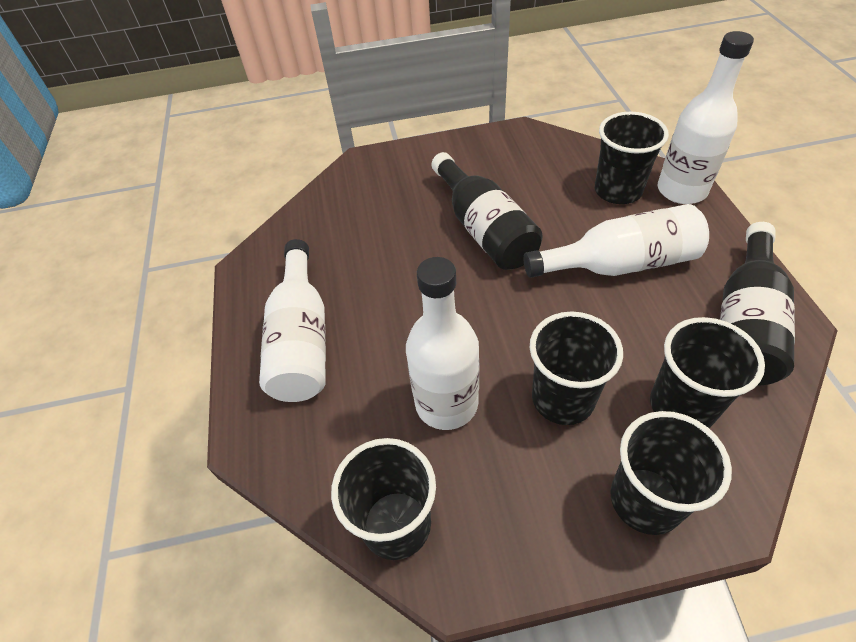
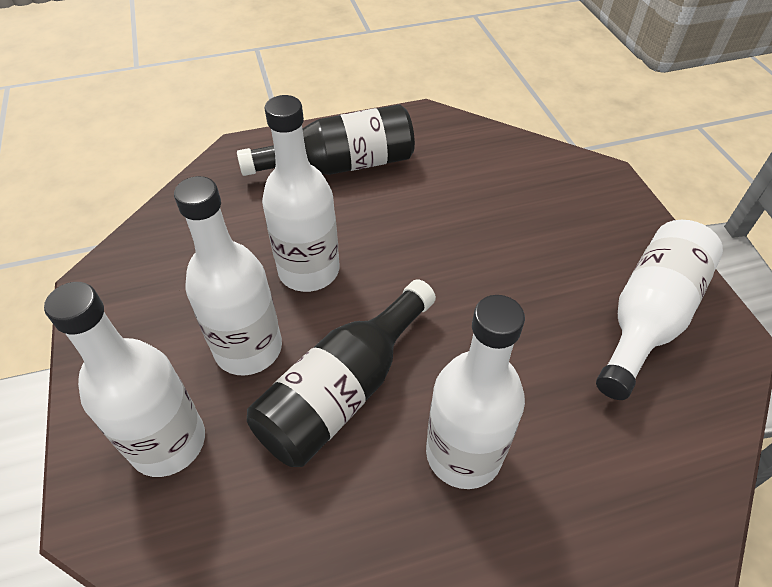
black cup: 5 -> 0
white bottle: 4 -> 5

